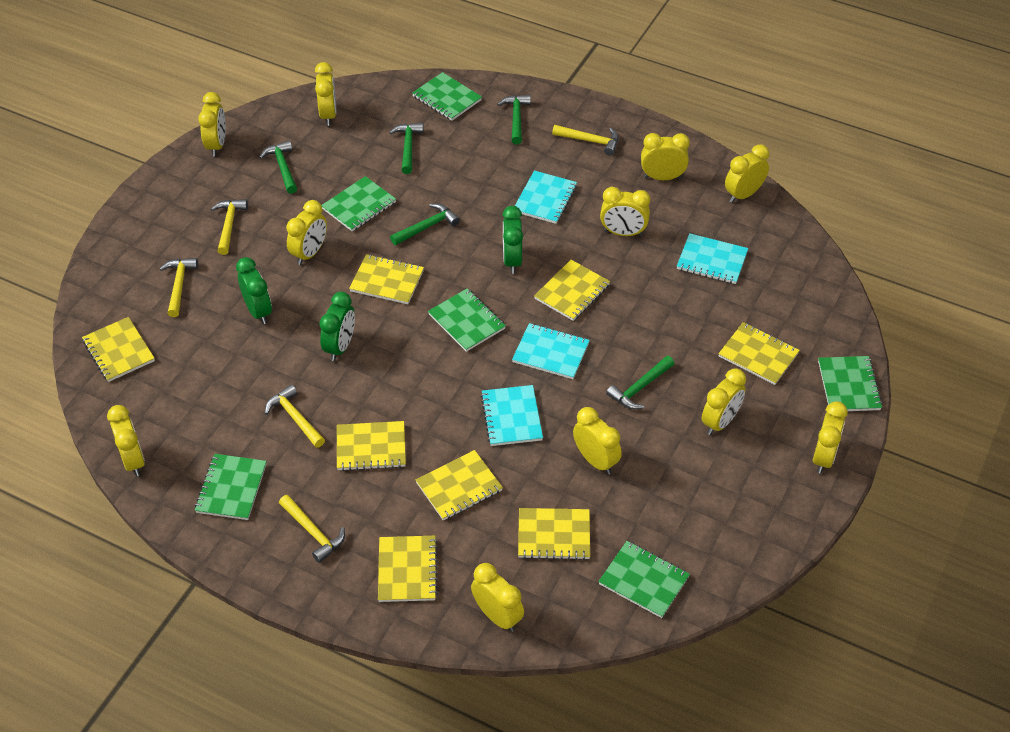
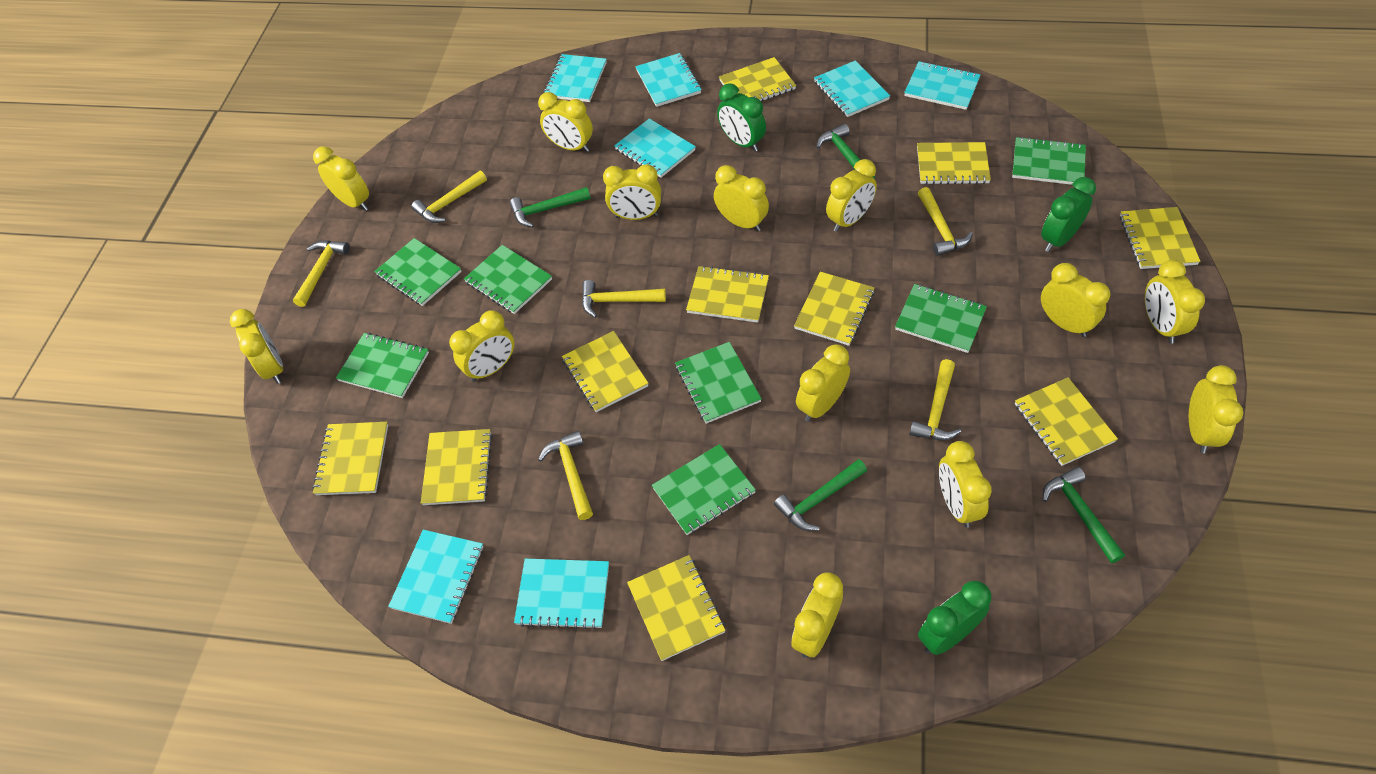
green hammer: 5 -> 4
green notebook: 6 -> 7
turquoise notebook: 4 -> 7
yellow clock: 11 -> 13
yellow hammer: 5 -> 6
yellow notebook: 8 -> 10

